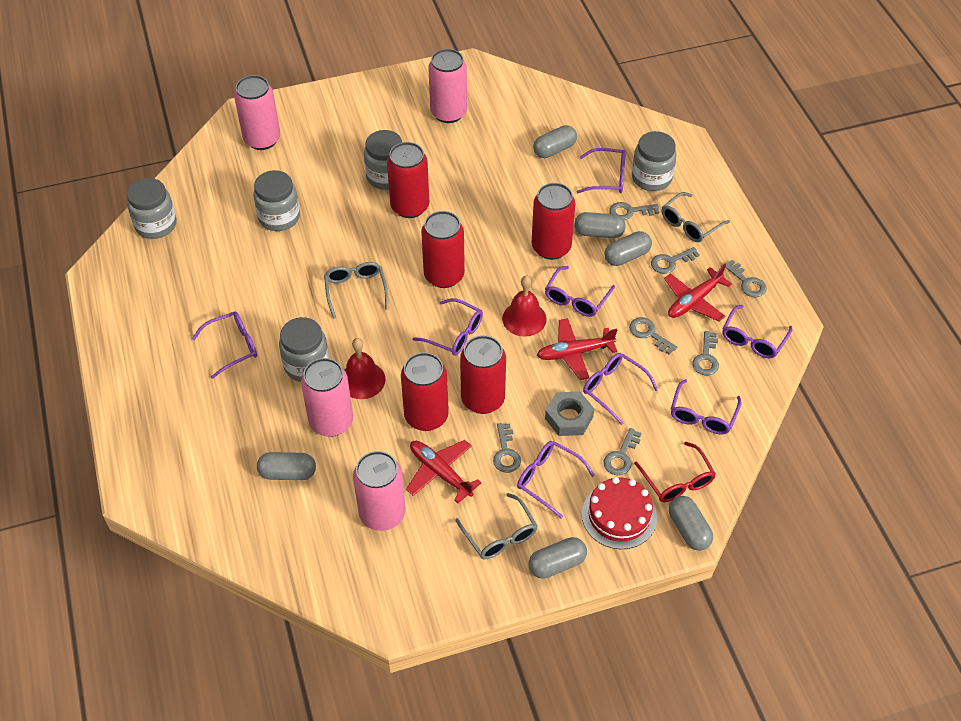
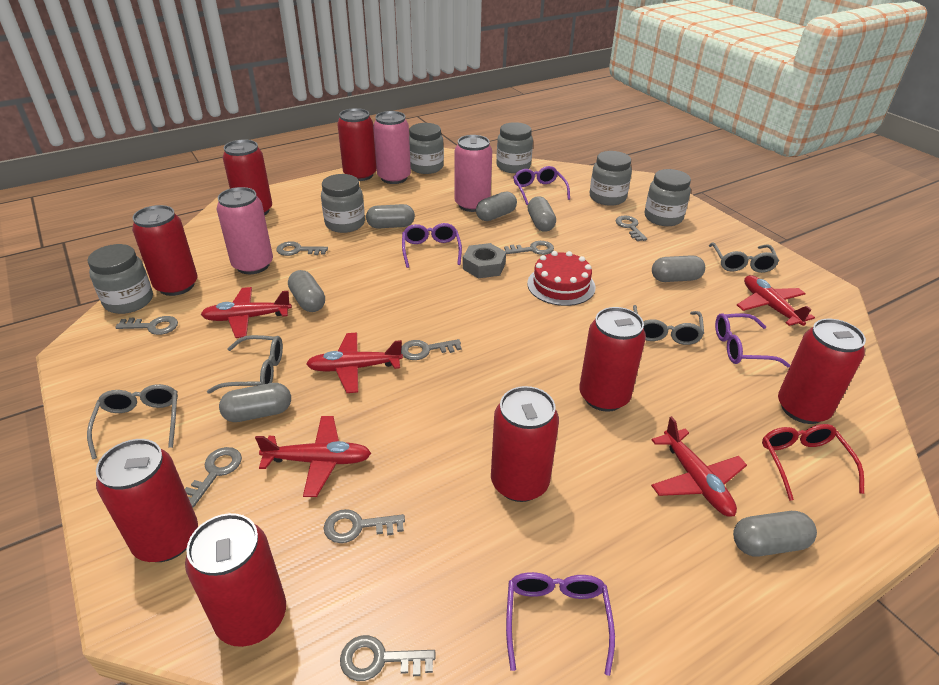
grey capsule: 6 -> 7
grey glasses: 3 -> 4
grey jar: 5 -> 6
grey key: 7 -> 8
pink can: 4 -> 3
purple glasses: 8 -> 4
red bell: 2 -> 0
red can: 5 -> 8
red plane: 3 -> 5

